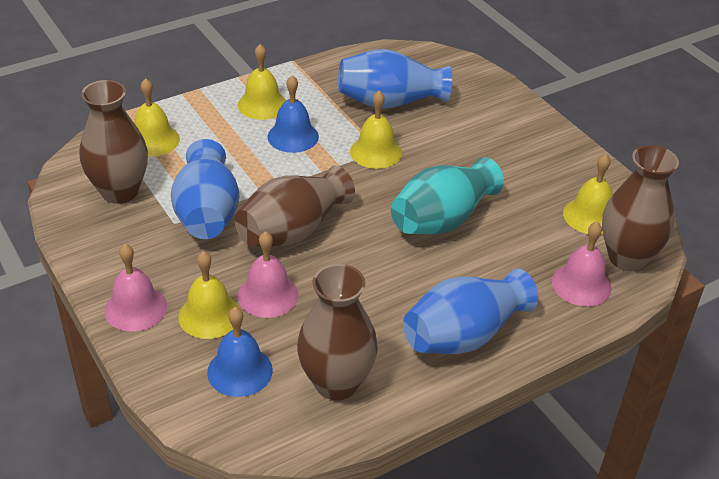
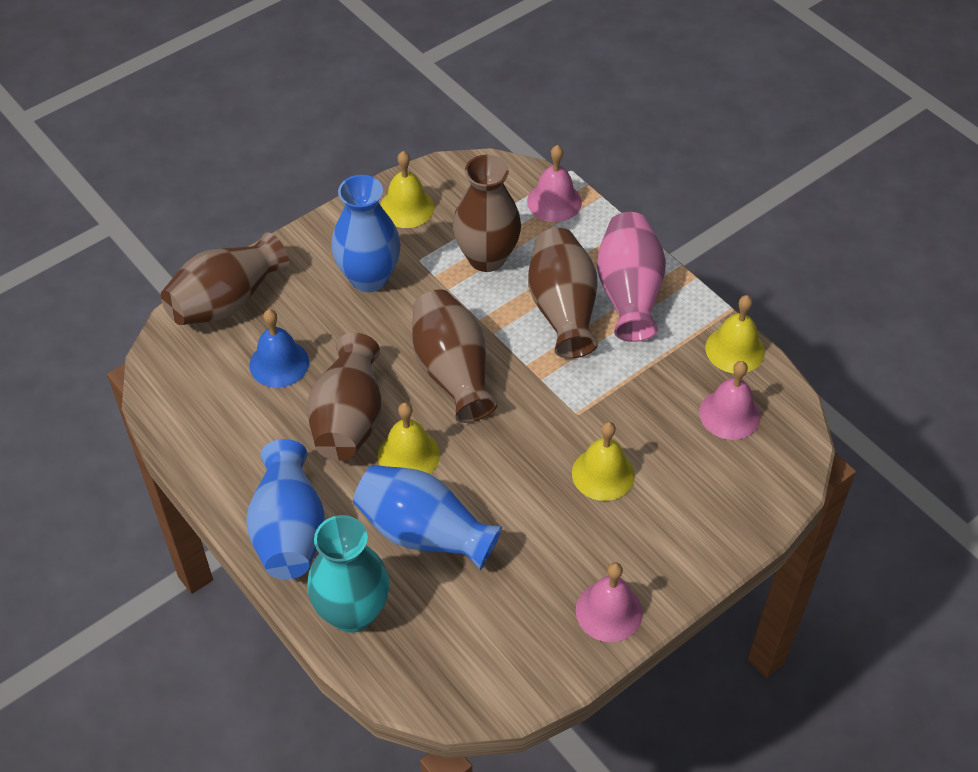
blue bell: 2 -> 1
brown vase: 4 -> 5
pink vase: 0 -> 1
yellow bell: 5 -> 4

